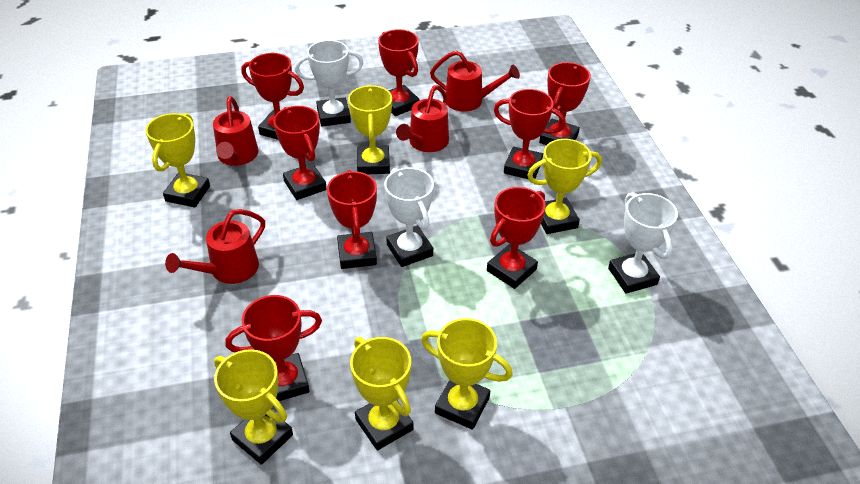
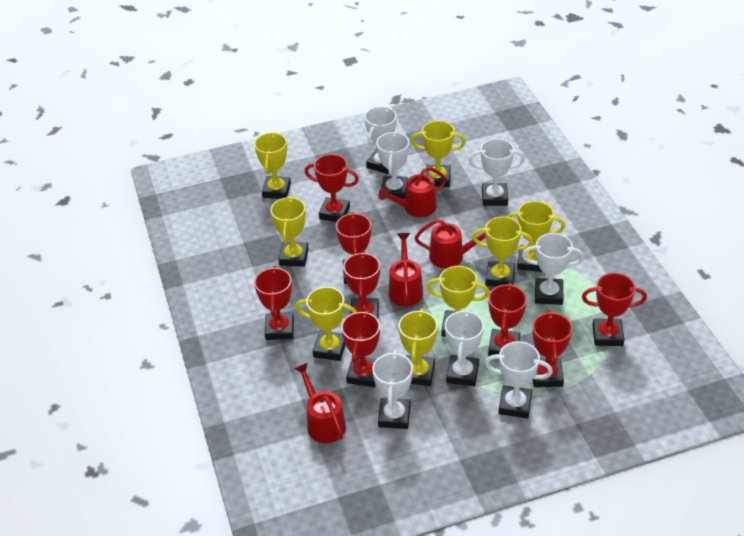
white trophy: 3 -> 7
yellow trophy: 6 -> 8

